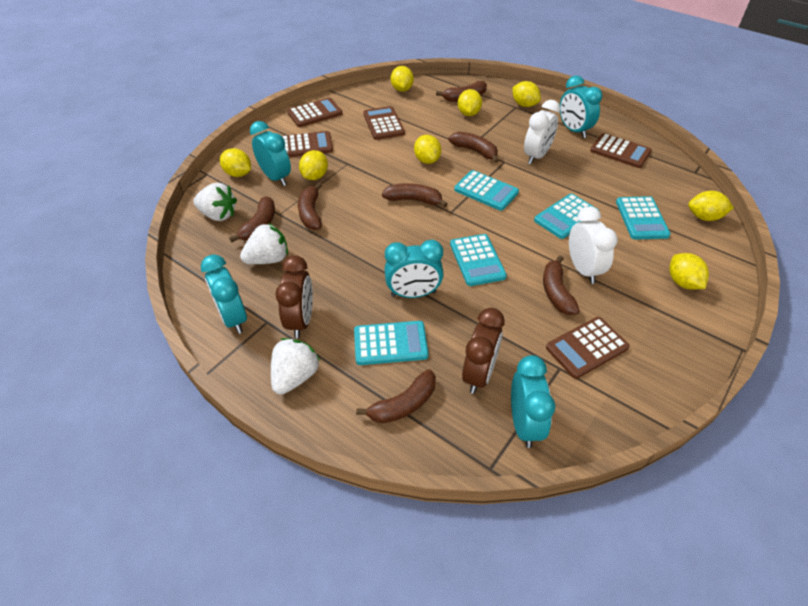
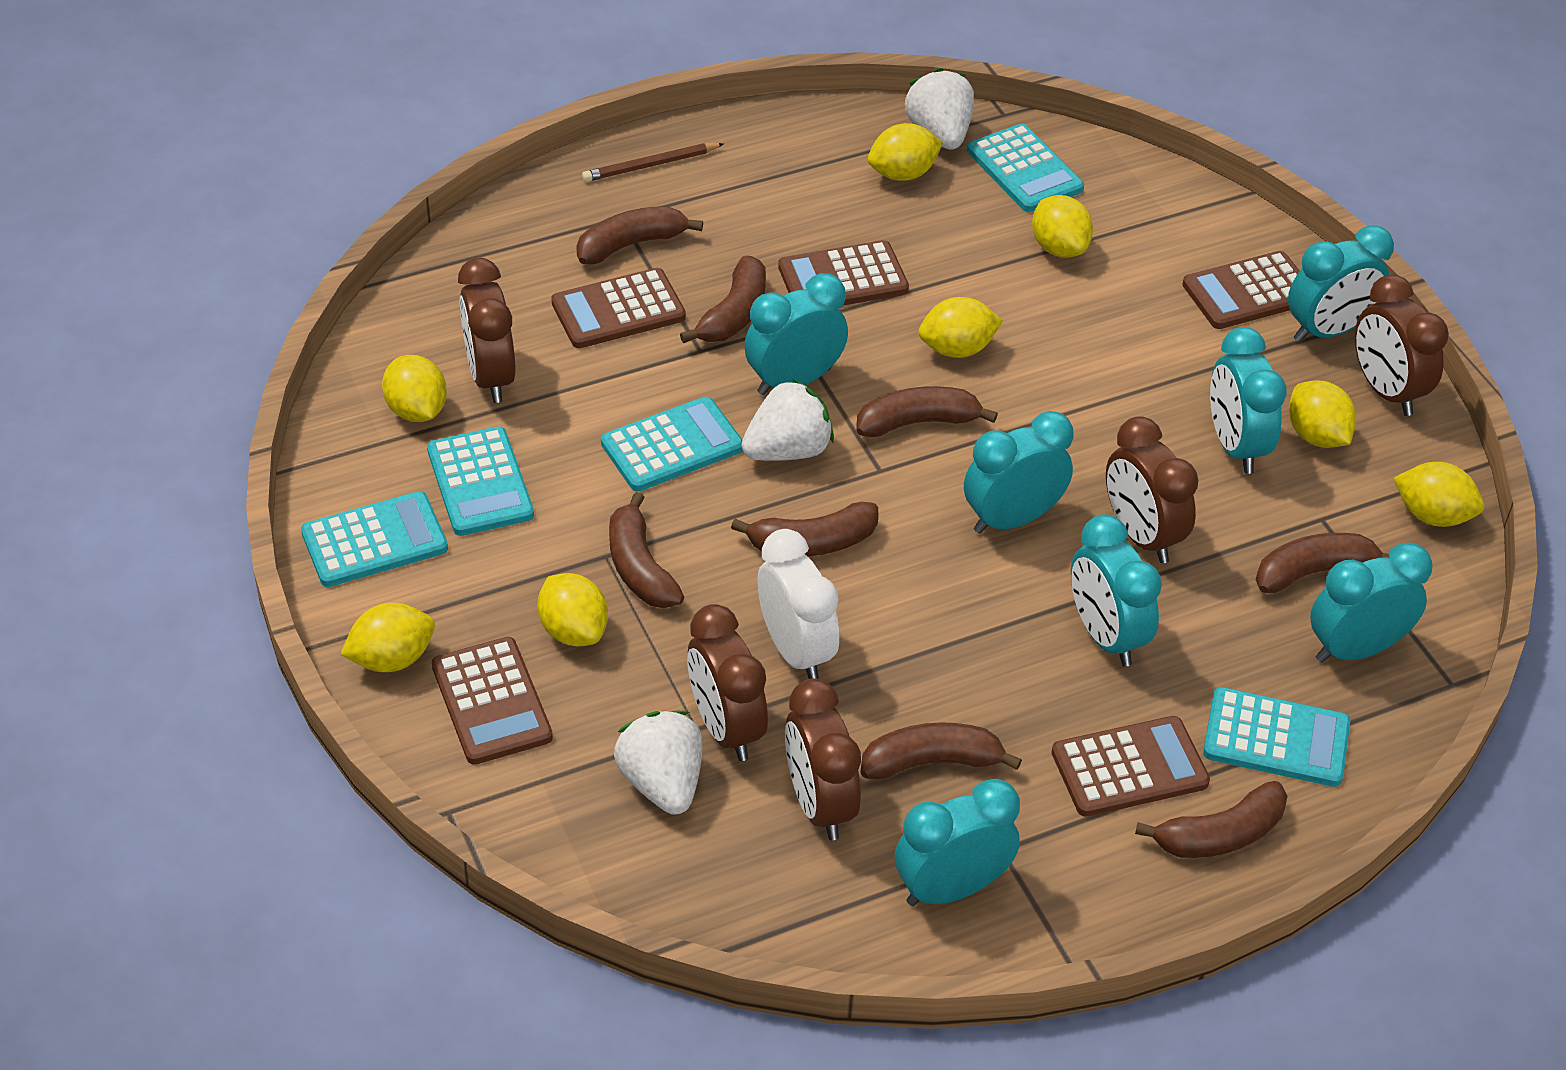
brown banana: 7 -> 8
brown clock: 2 -> 5
brown pencil: 0 -> 1
turquoise clock: 5 -> 7
white clock: 2 -> 1

